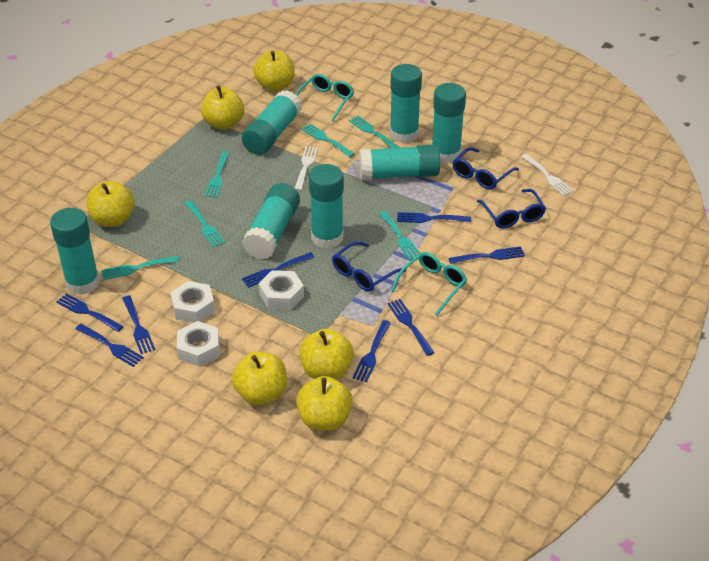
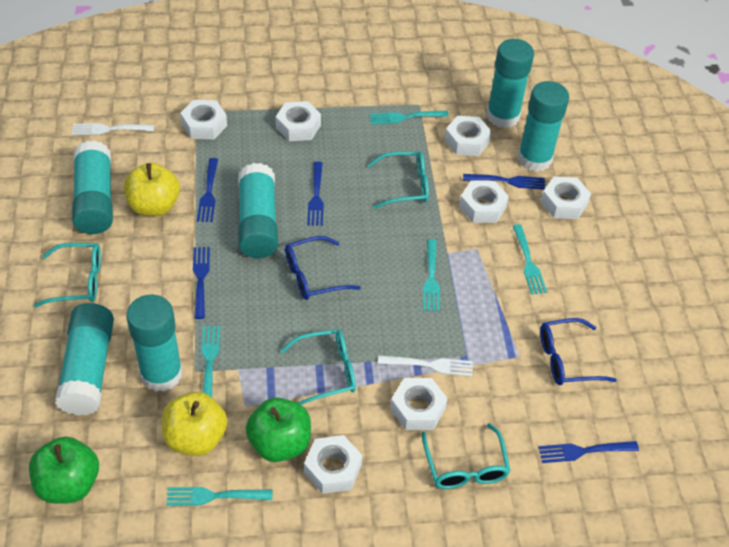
blue fork: 8 -> 5
blue glasses: 3 -> 2
green apple: 0 -> 2
turquoise fork: 6 -> 5
turquoise glasses: 2 -> 4
turquoise glue stick: 7 -> 6
white nut: 3 -> 7
yellow apple: 6 -> 2

